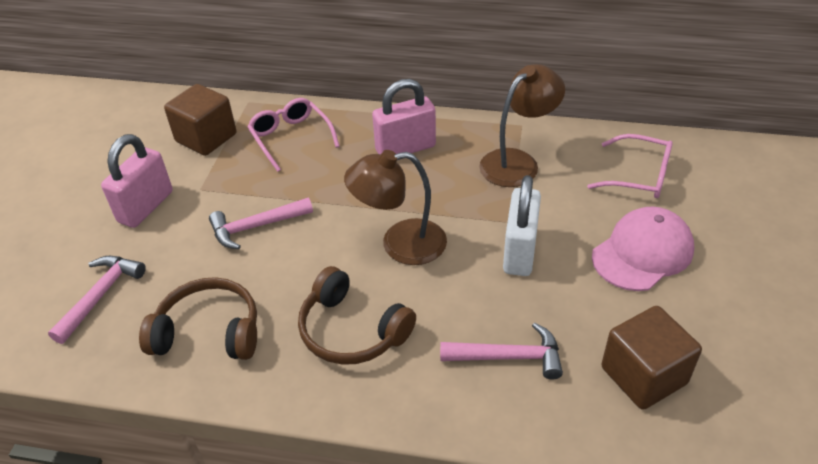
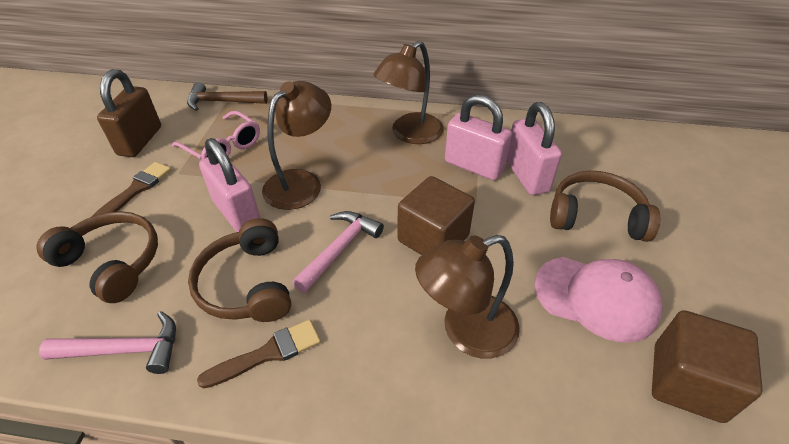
brown brush: 0 -> 2
brown hammer: 0 -> 1
brown headphones: 2 -> 3
brown lamp: 2 -> 3
brown padlock: 0 -> 1
pink glasses: 2 -> 1
pink hammer: 3 -> 2
pink padlock: 2 -> 3
white padlock: 1 -> 0

